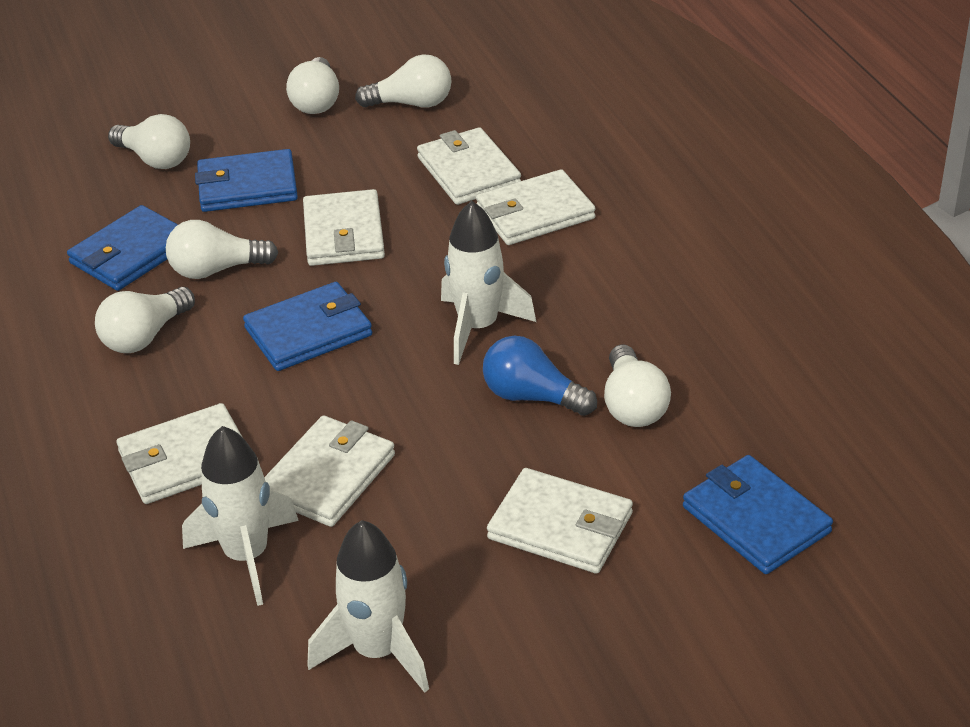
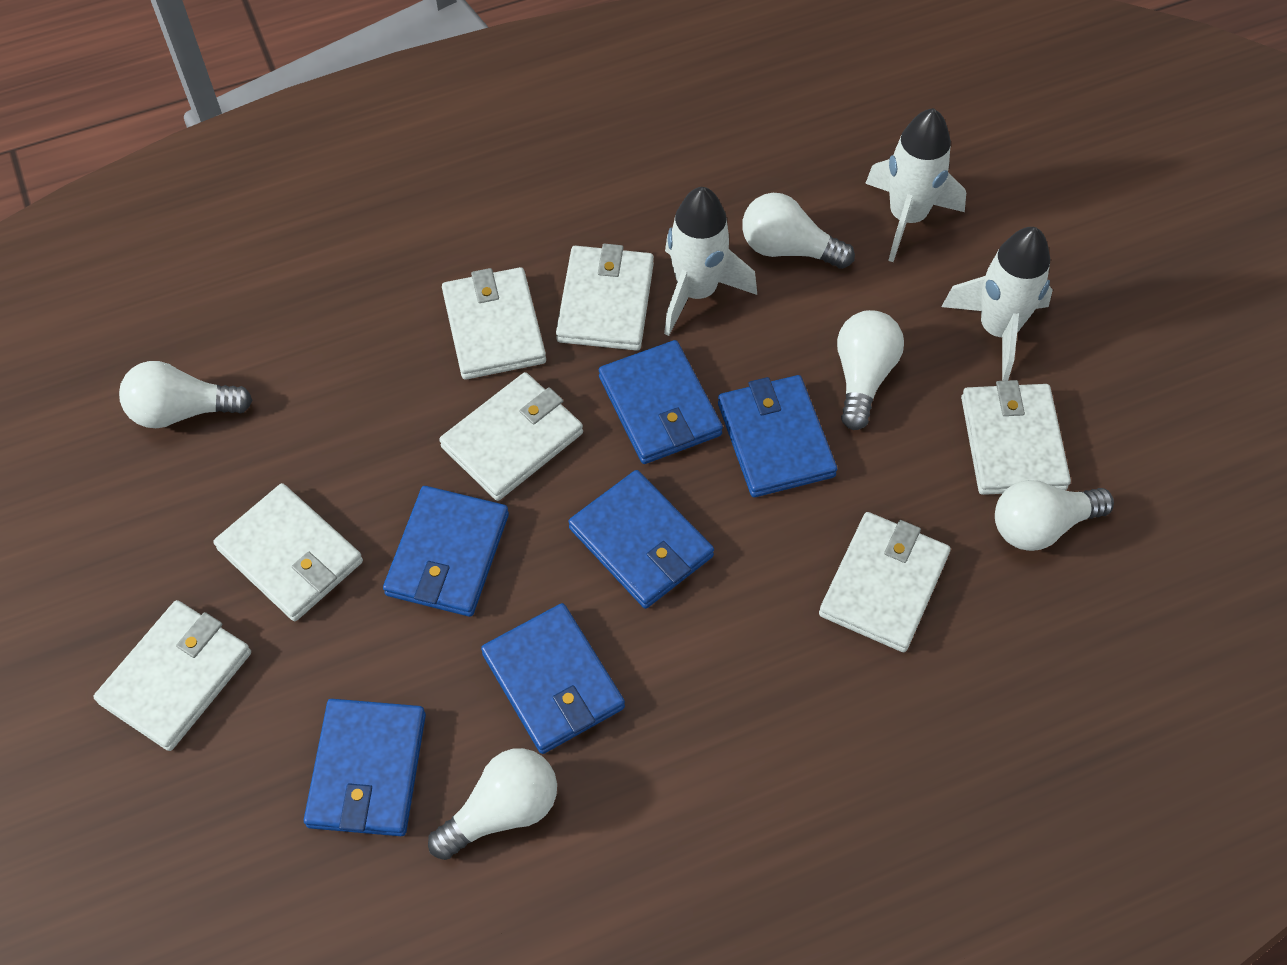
blue light bulb: 1 -> 0
blue wallet: 4 -> 6
white light bulb: 6 -> 5
white wallet: 6 -> 7

